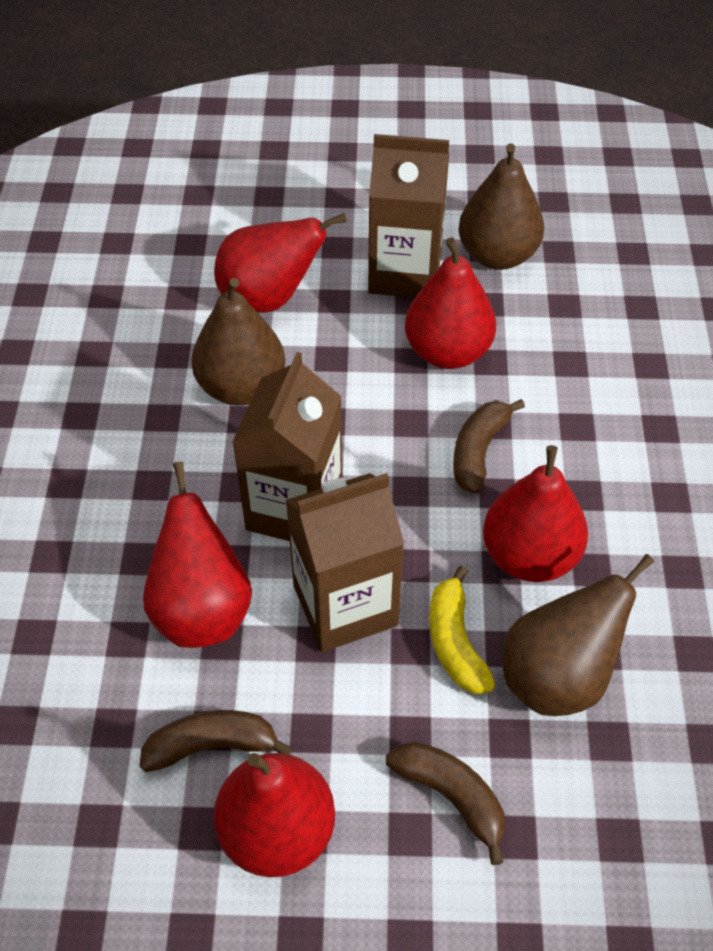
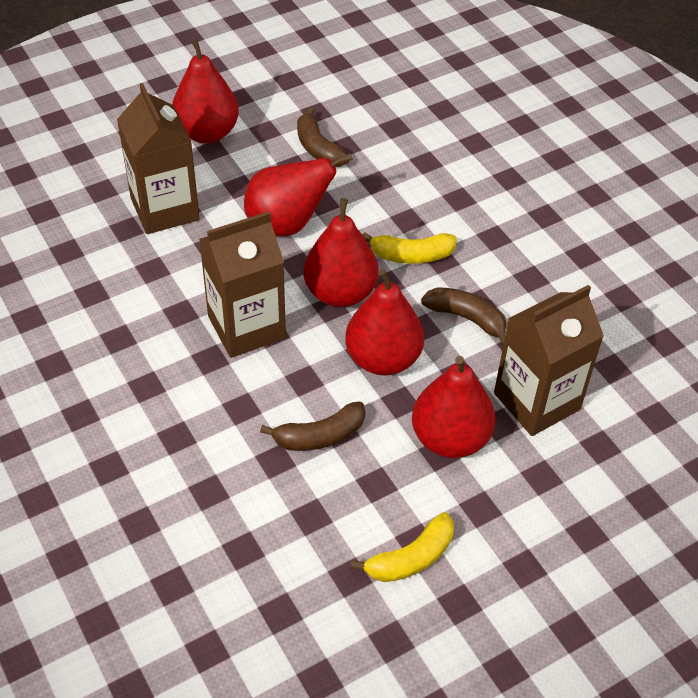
brown pear: 3 -> 0
yellow banana: 1 -> 2

